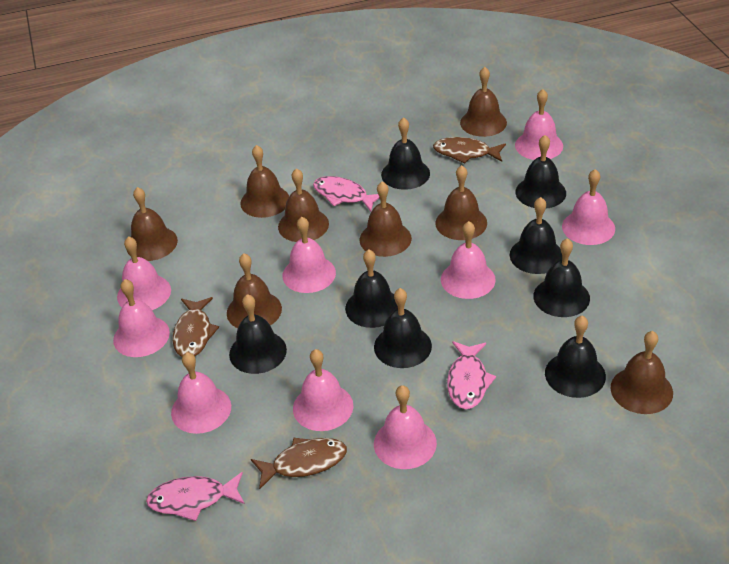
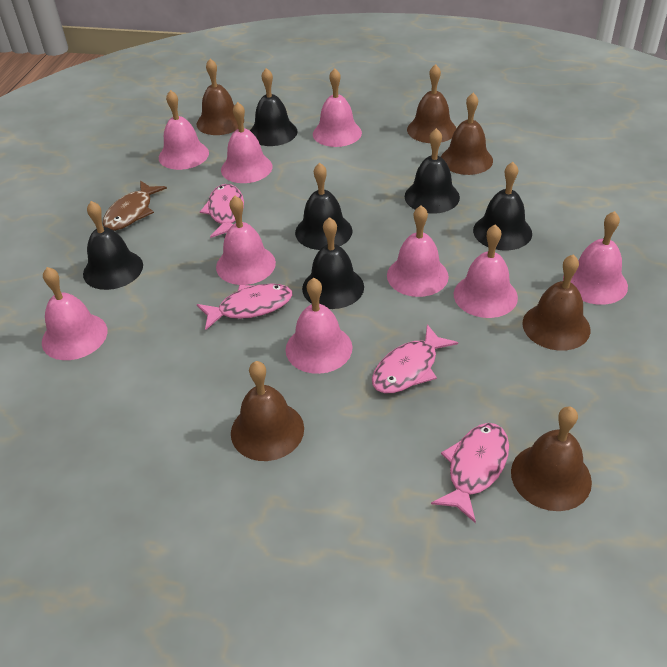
black bell: 8 -> 6
brown bell: 8 -> 6
brown fish: 3 -> 1
pink fish: 3 -> 4

